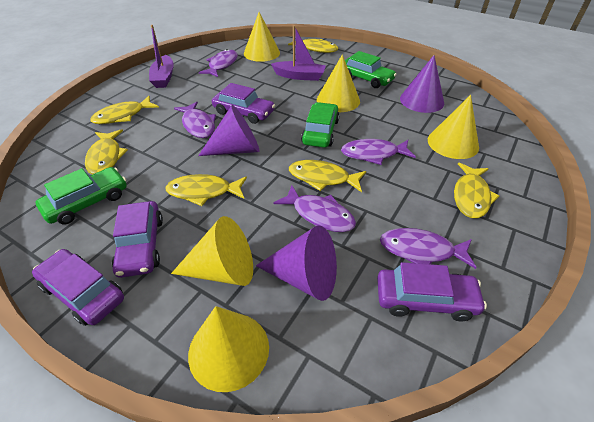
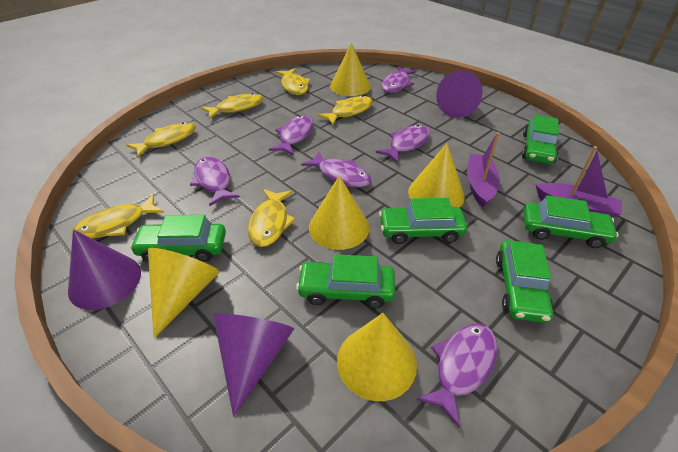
green car: 3 -> 6
purple car: 4 -> 0
purple fish: 5 -> 6

